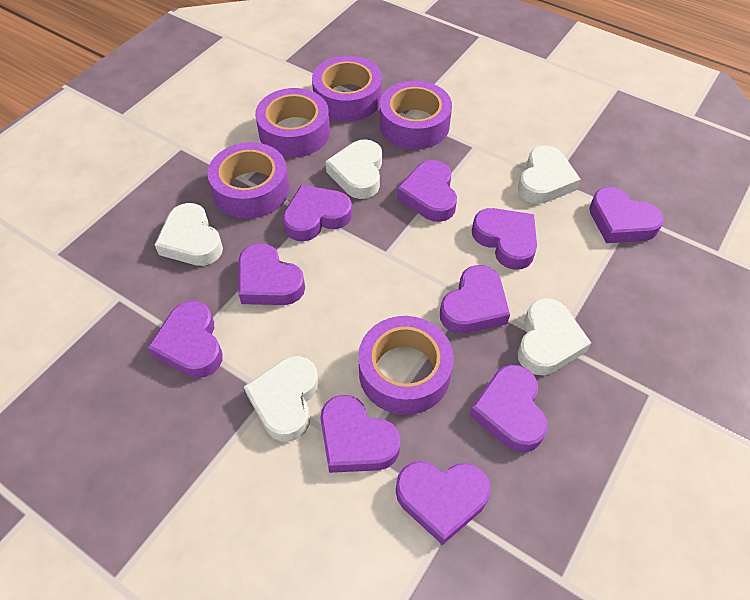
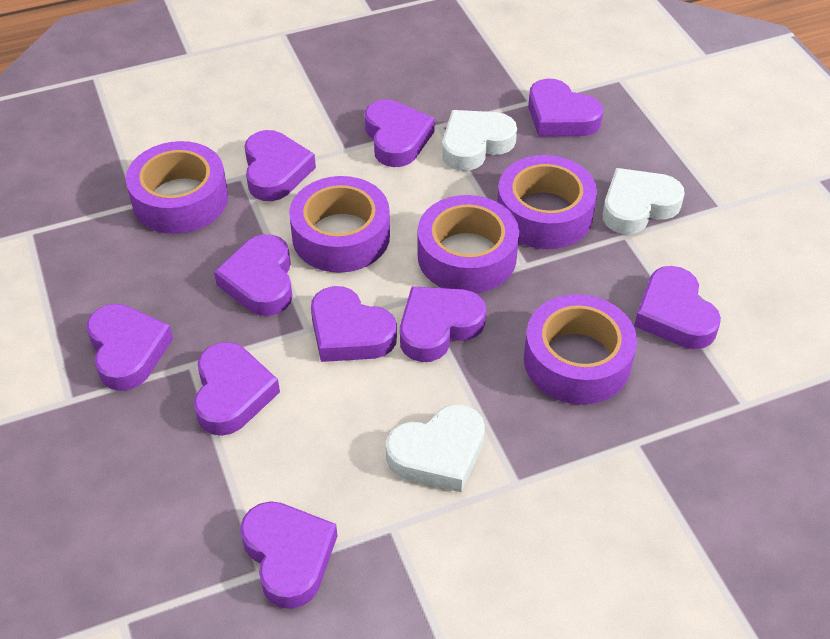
white heart: 5 -> 3

